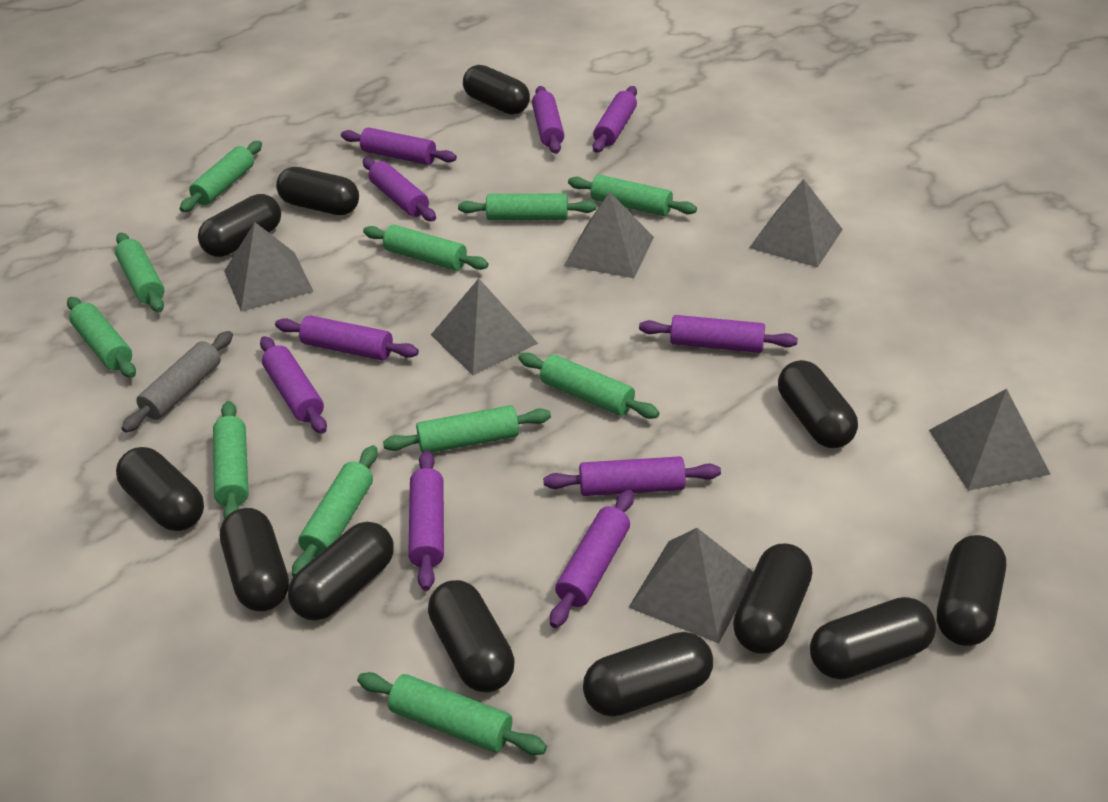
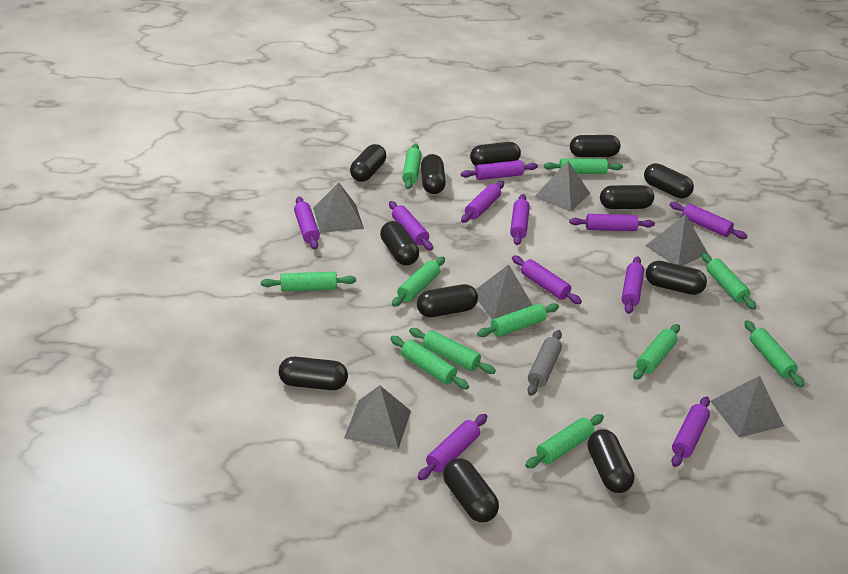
purple rolling pin: 10 -> 11

